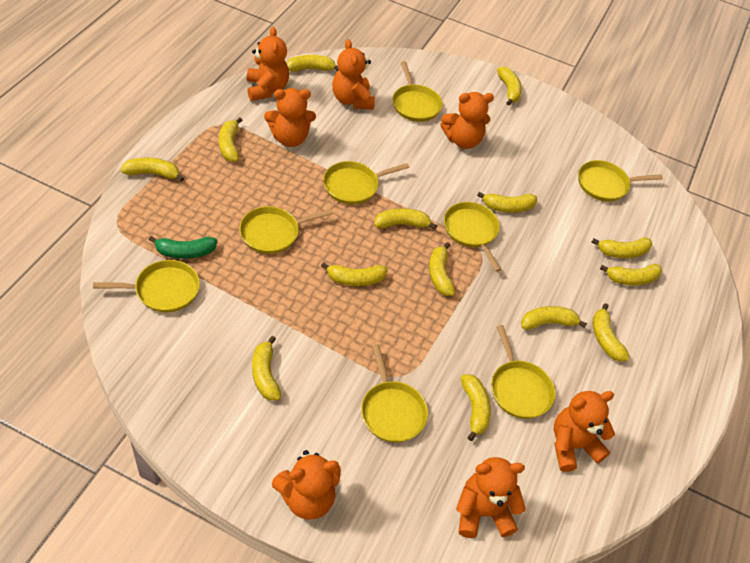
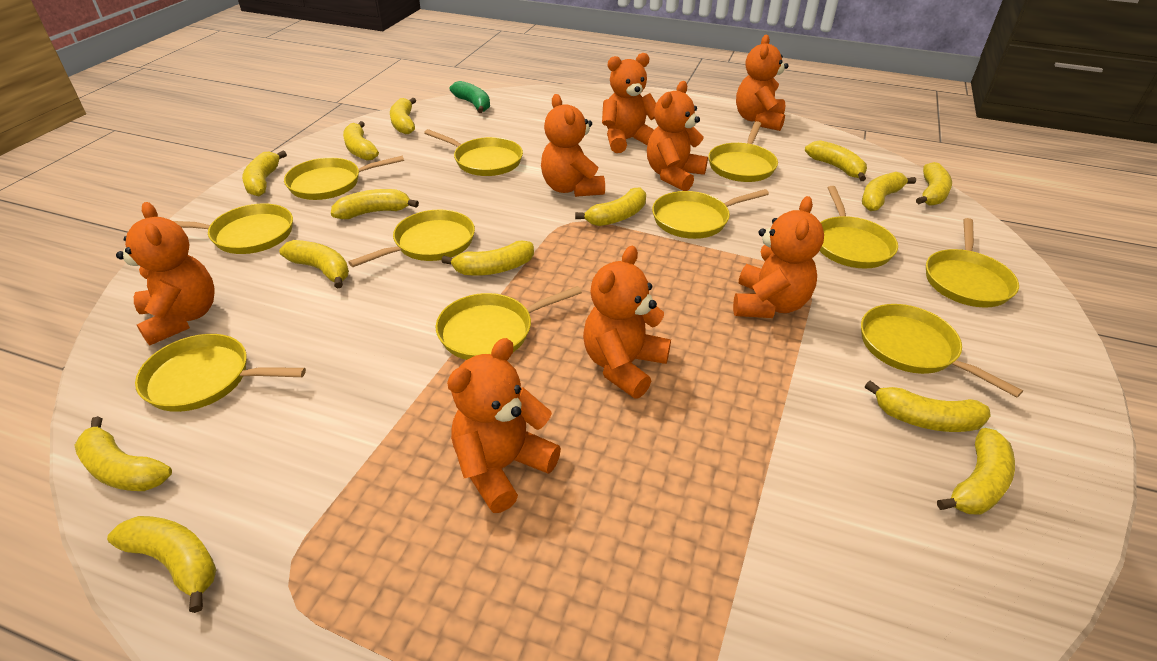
orange teddy bear: 7 -> 8
yellow pan: 8 -> 11

